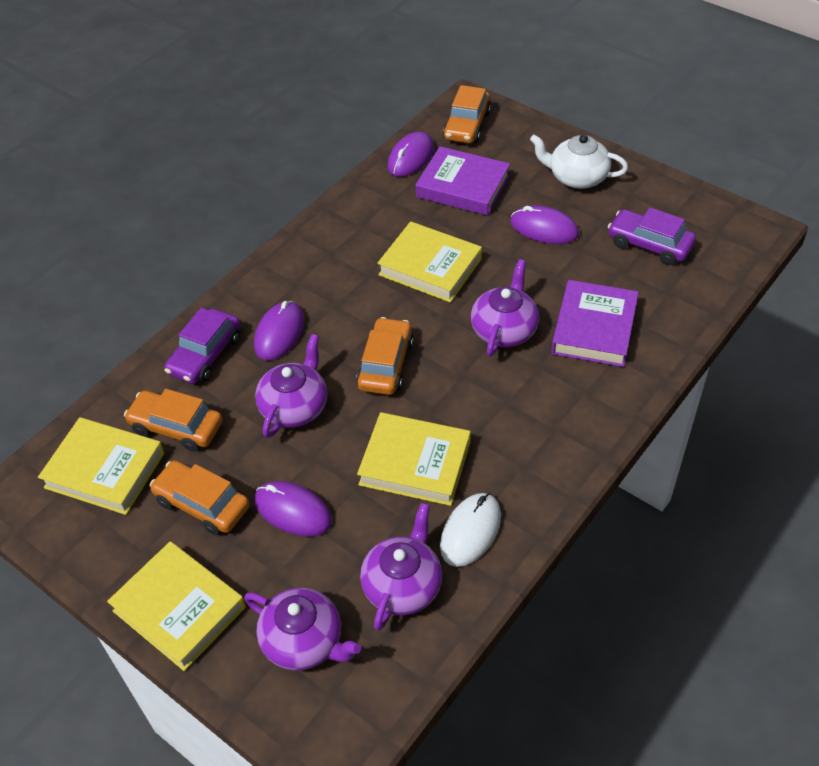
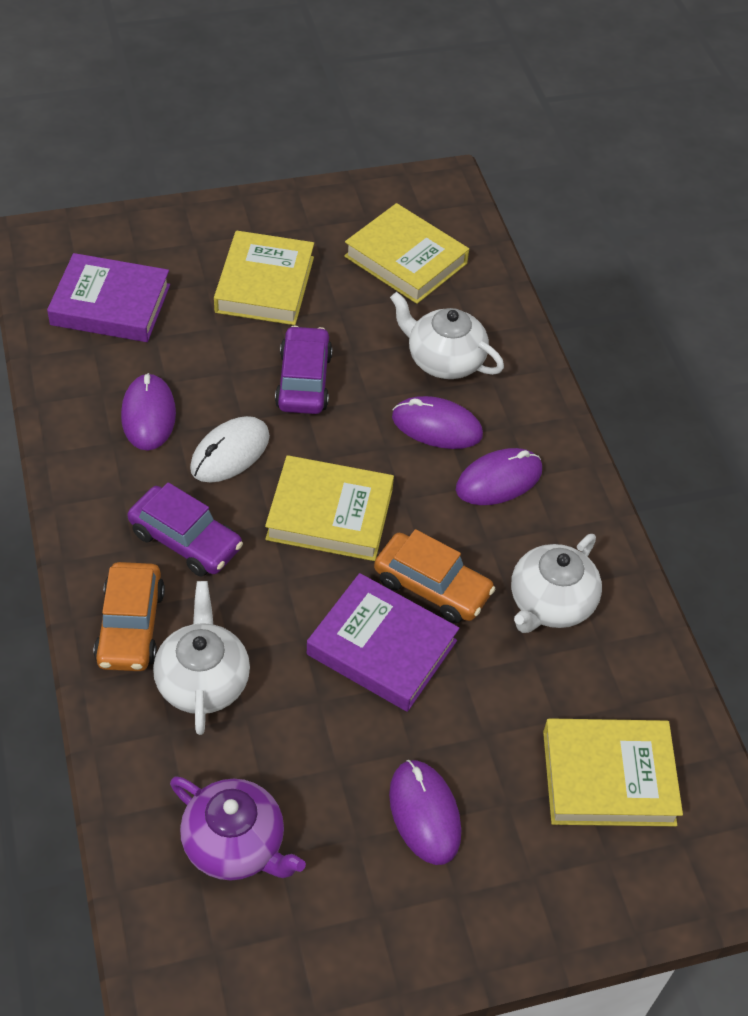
orange car: 4 -> 2
purple teapot: 4 -> 1
white teapot: 1 -> 3

